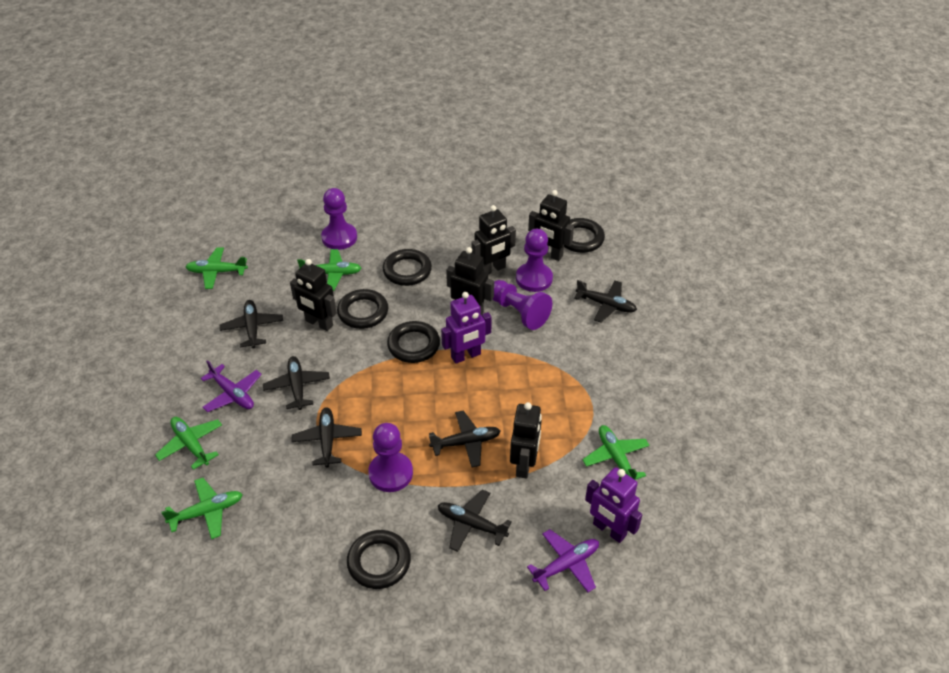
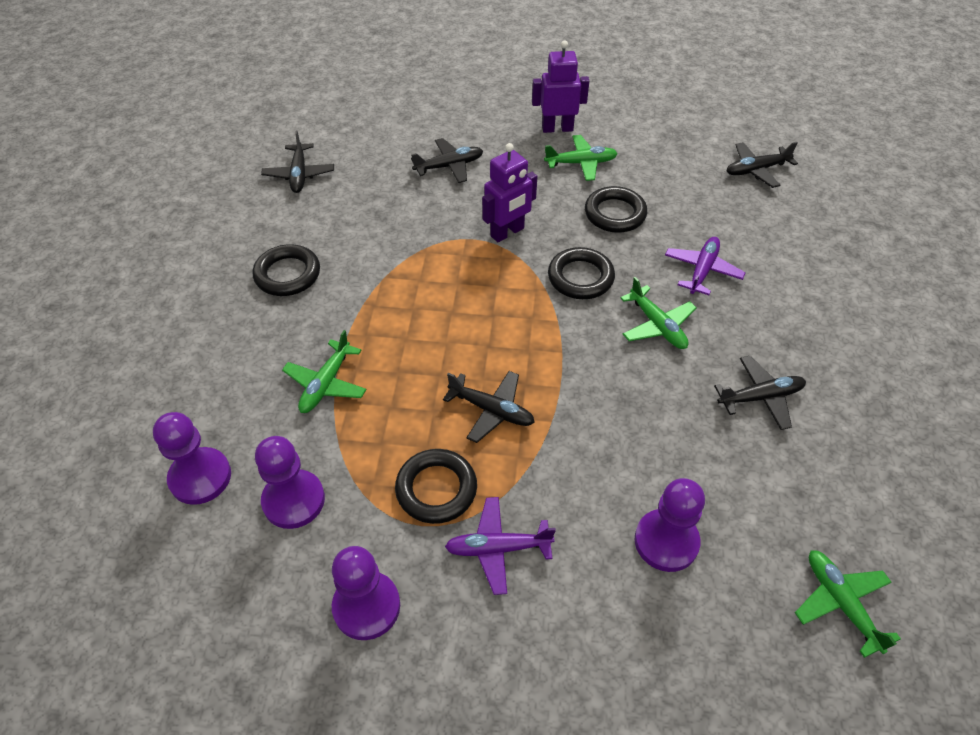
black plane: 6 -> 5
black ring: 5 -> 4
black robot: 5 -> 0
green plane: 5 -> 4

